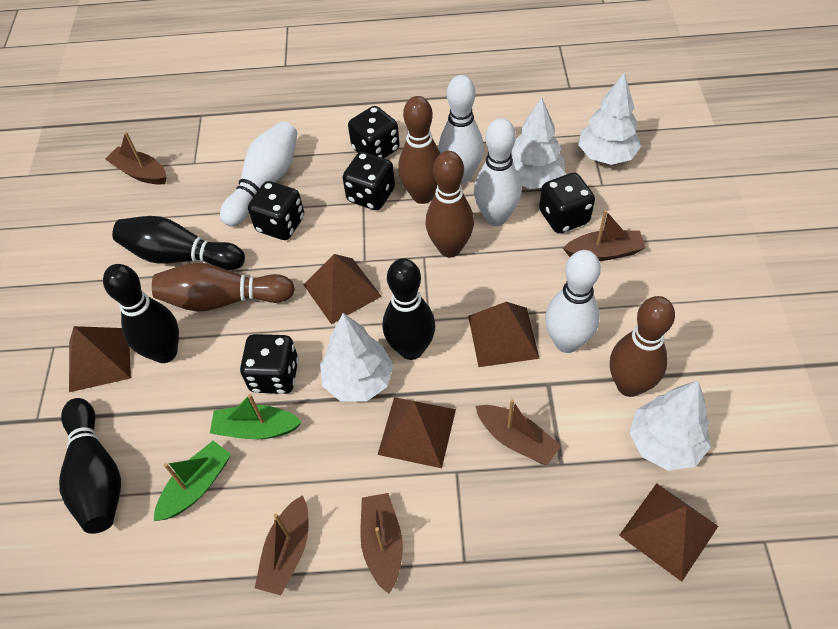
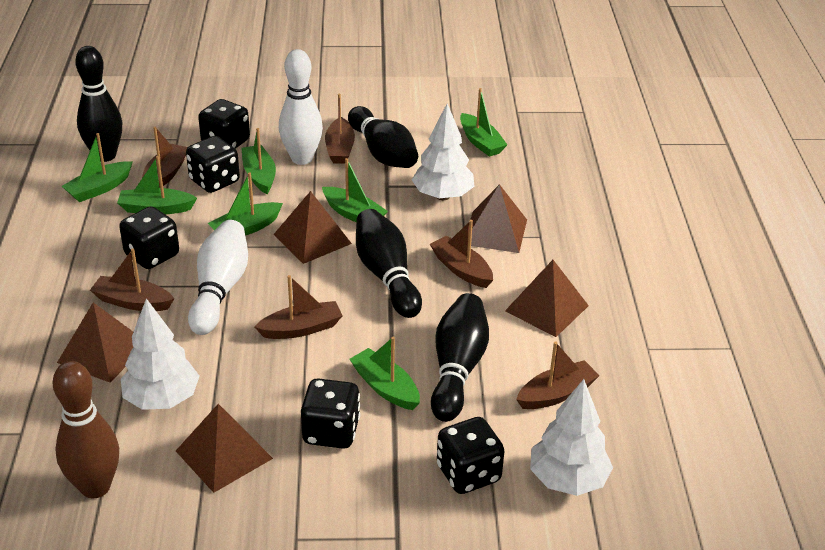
brown boat: 5 -> 6
brown bowling pin: 4 -> 1
green boat: 2 -> 7
white bowling pin: 4 -> 2
white tree: 4 -> 3

